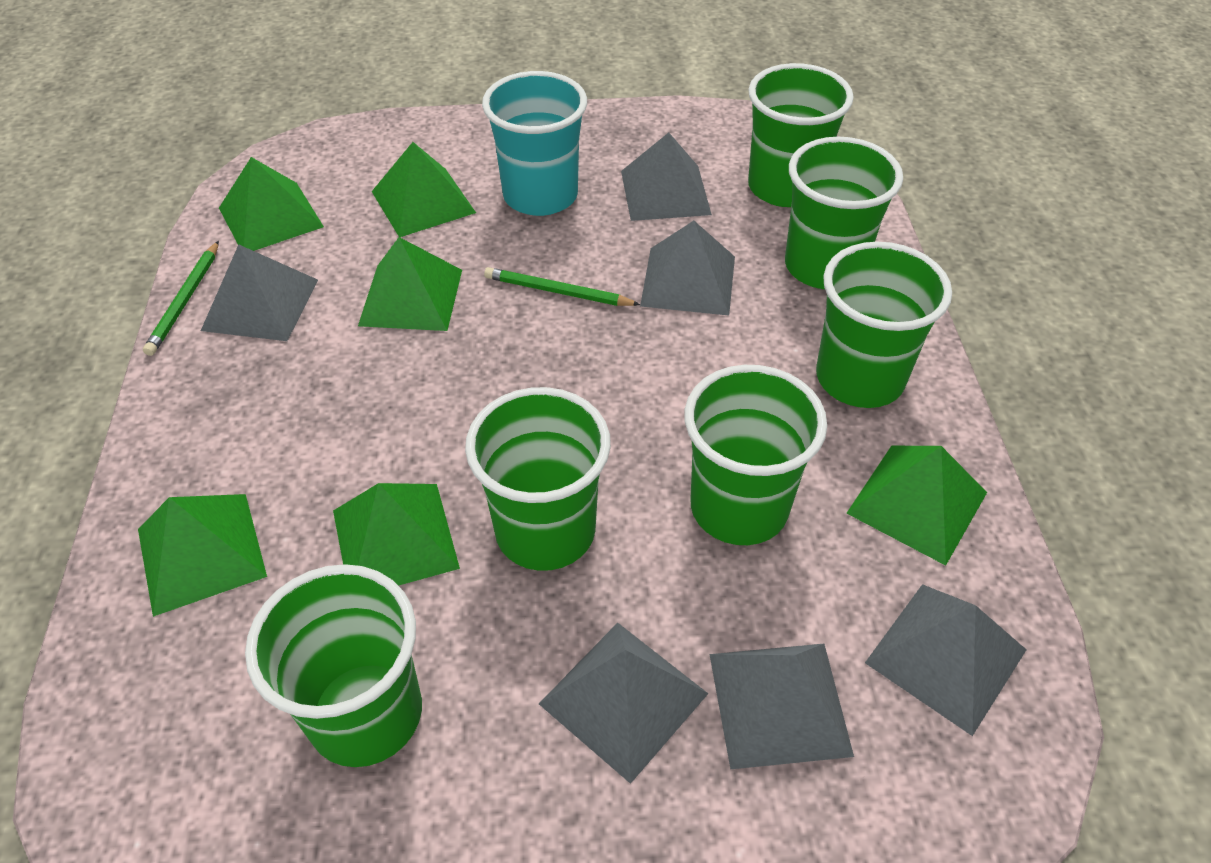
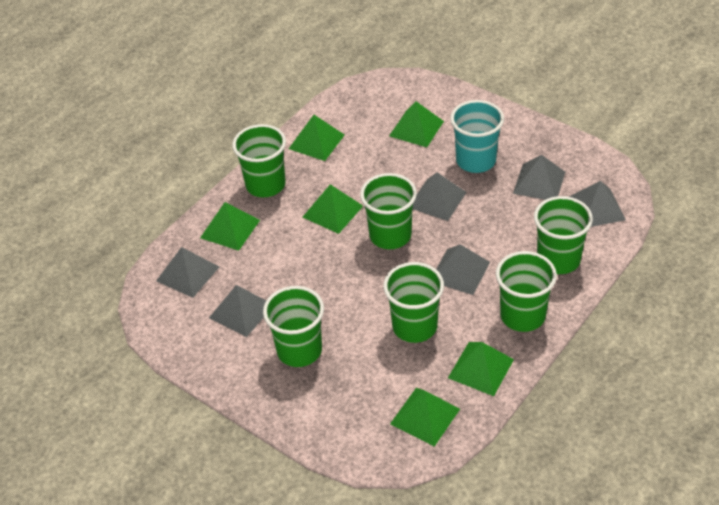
green pencil: 2 -> 0

